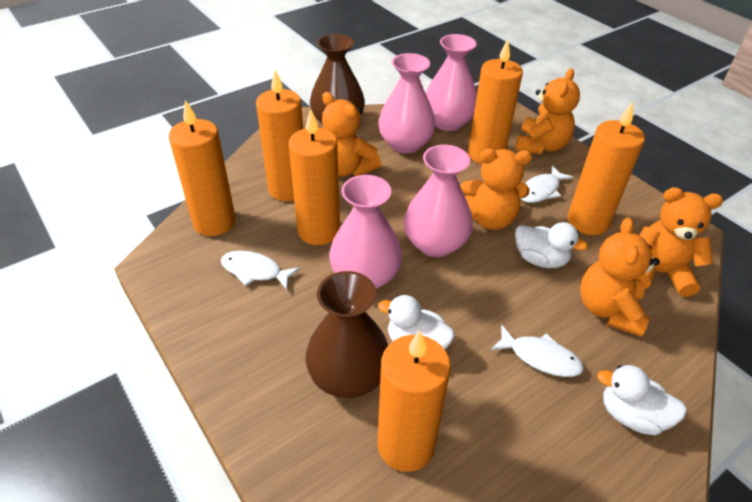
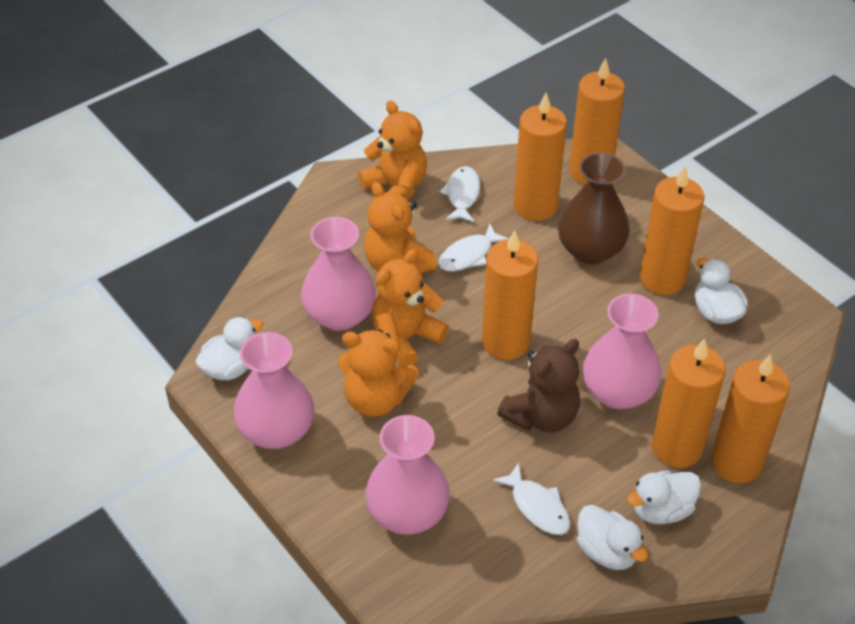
brown teddy bear: 0 -> 1
brown vase: 2 -> 1
orange teddy bear: 5 -> 4
white duck: 3 -> 4

